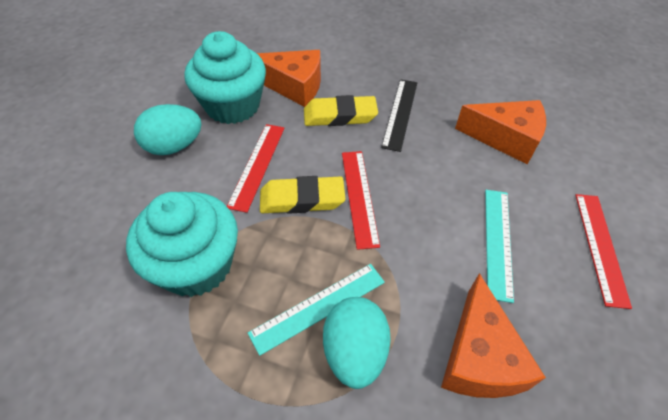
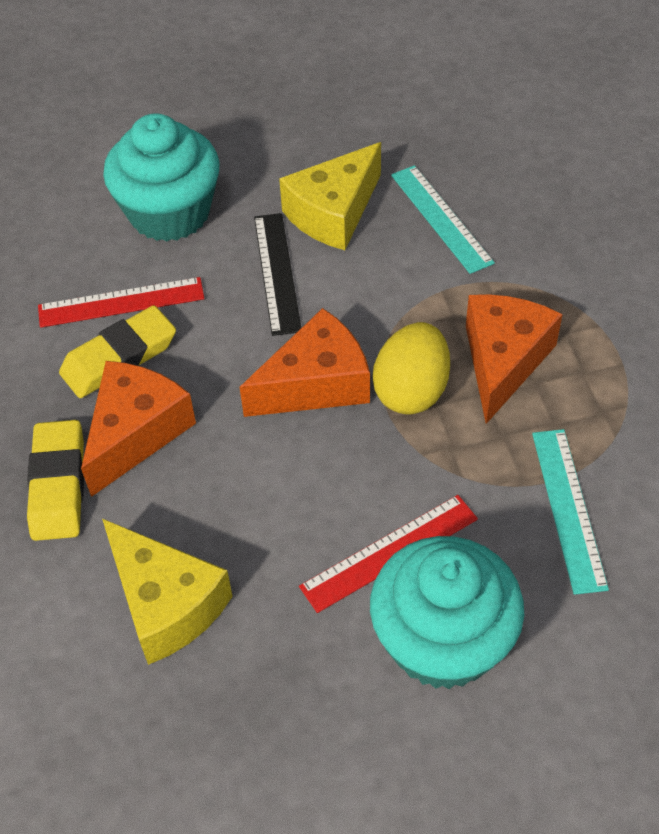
red ruler: 3 -> 2
turquoise egg: 2 -> 0
yellow cheese: 0 -> 2
yellow egg: 0 -> 1

